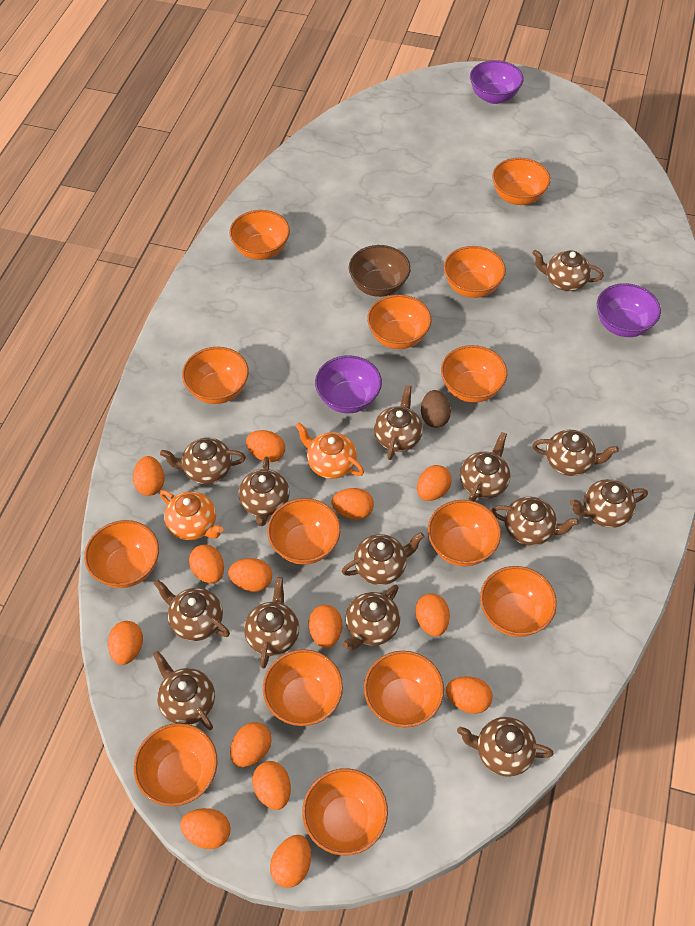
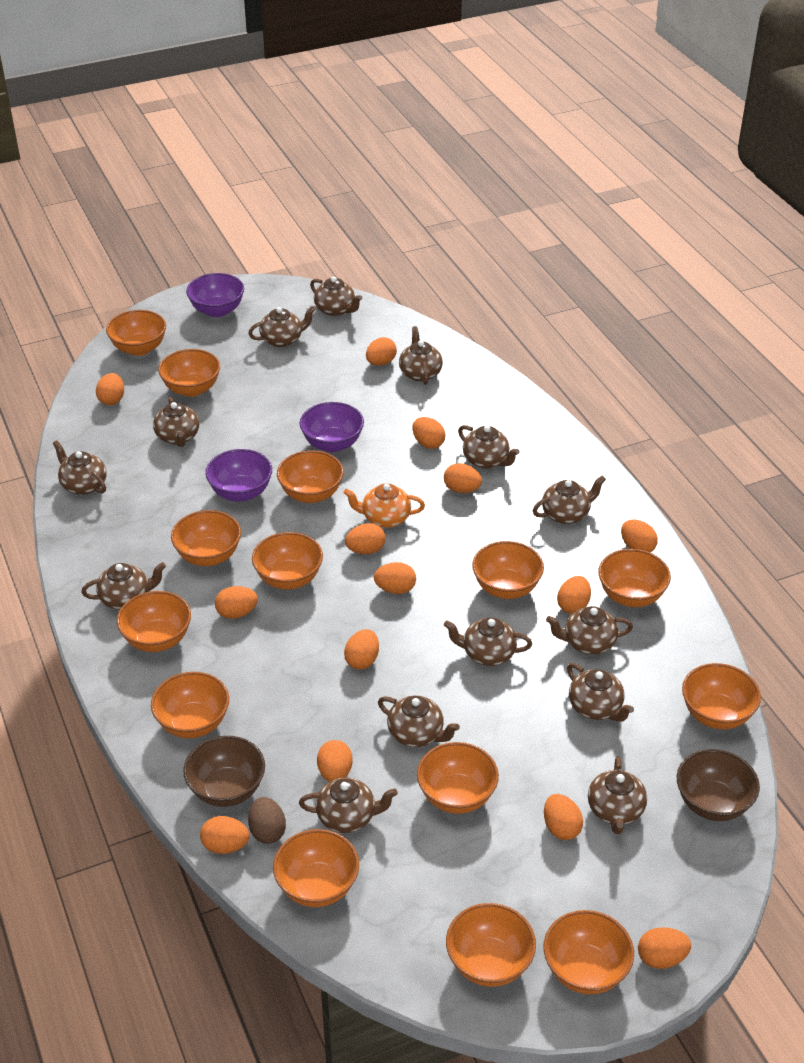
brown bowl: 1 -> 2
orange teapot: 2 -> 1

